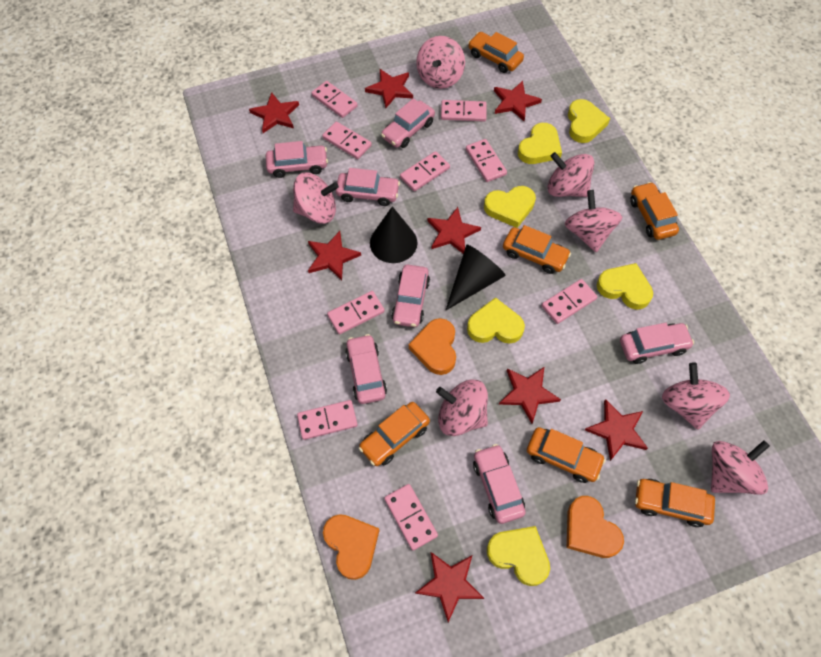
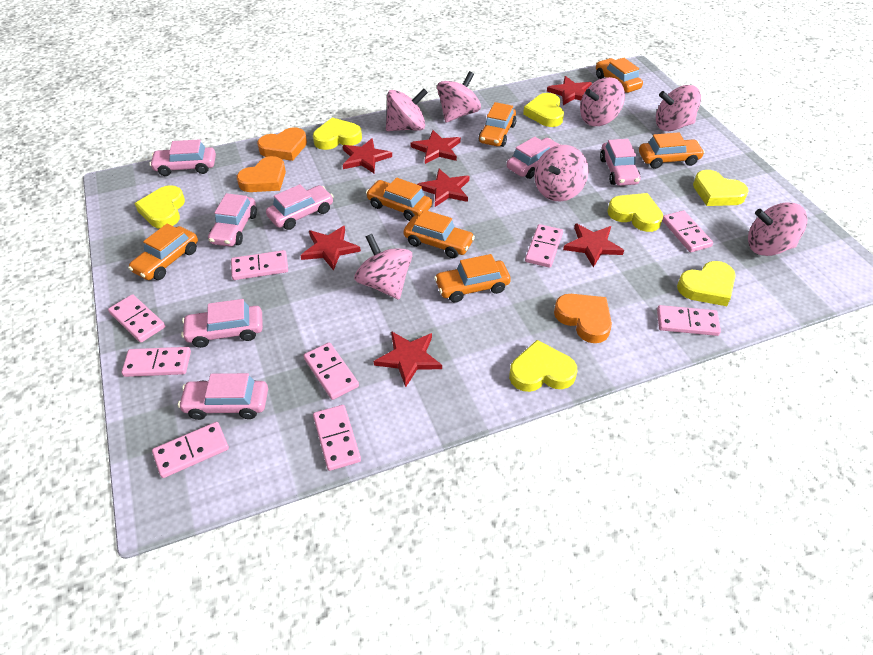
black cone: 2 -> 0
orange car: 6 -> 7
red star: 8 -> 7
yellow heart: 6 -> 7

